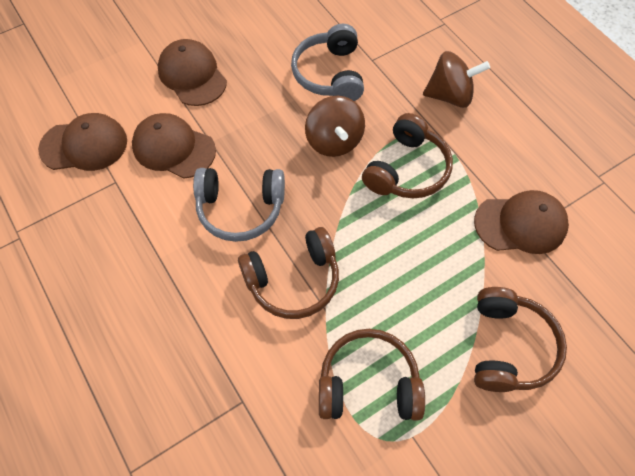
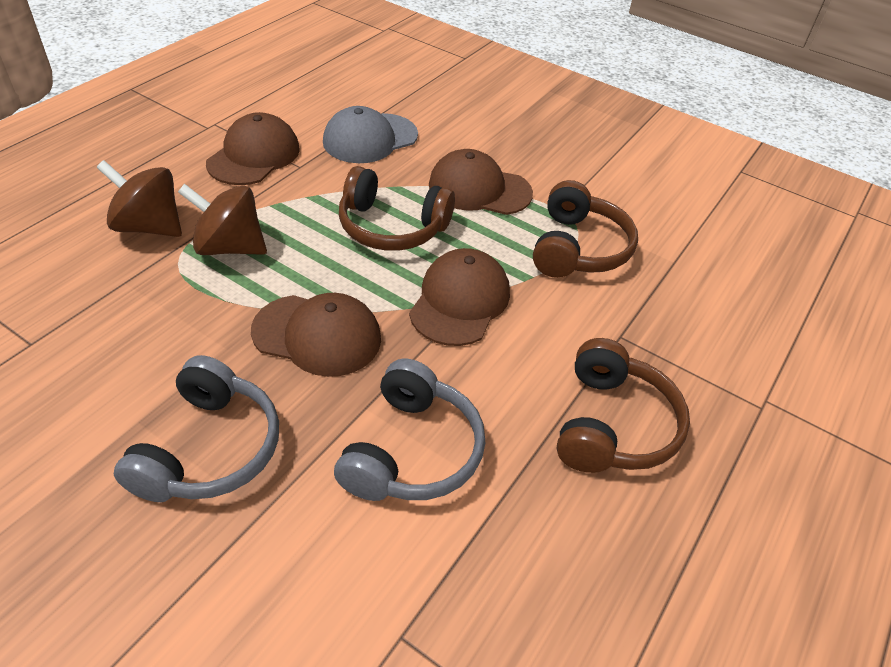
brown headphones: 4 -> 3
grey cap: 0 -> 1

